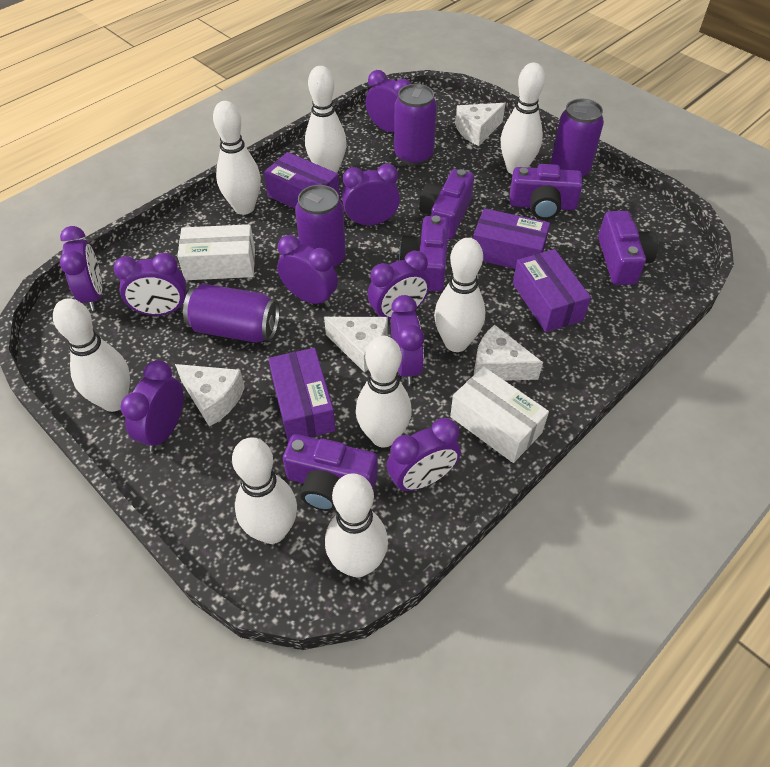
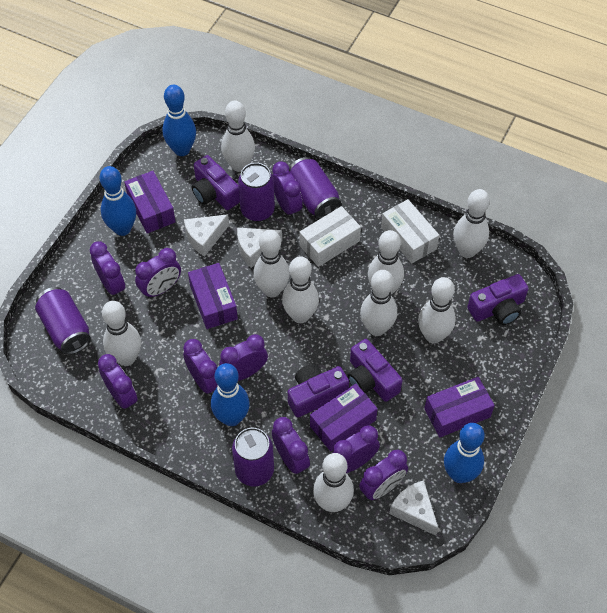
blue bowling pin: 0 -> 4
purple camera: 5 -> 4
white bowling pin: 8 -> 9
white cheese: 4 -> 3

